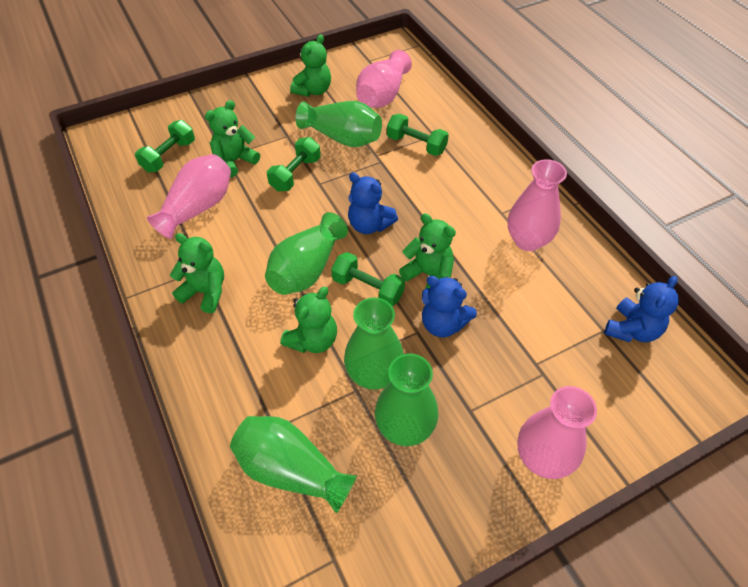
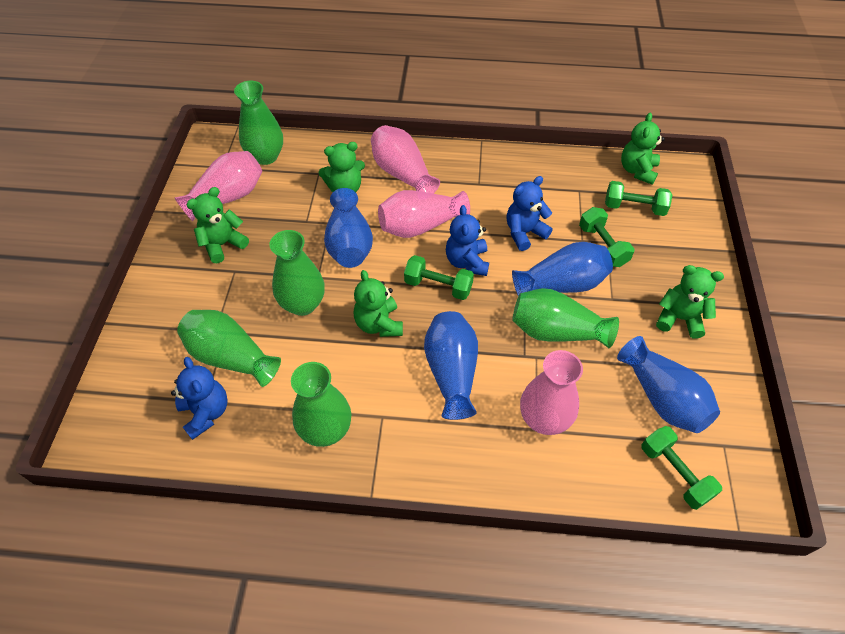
blue vase: 0 -> 4

